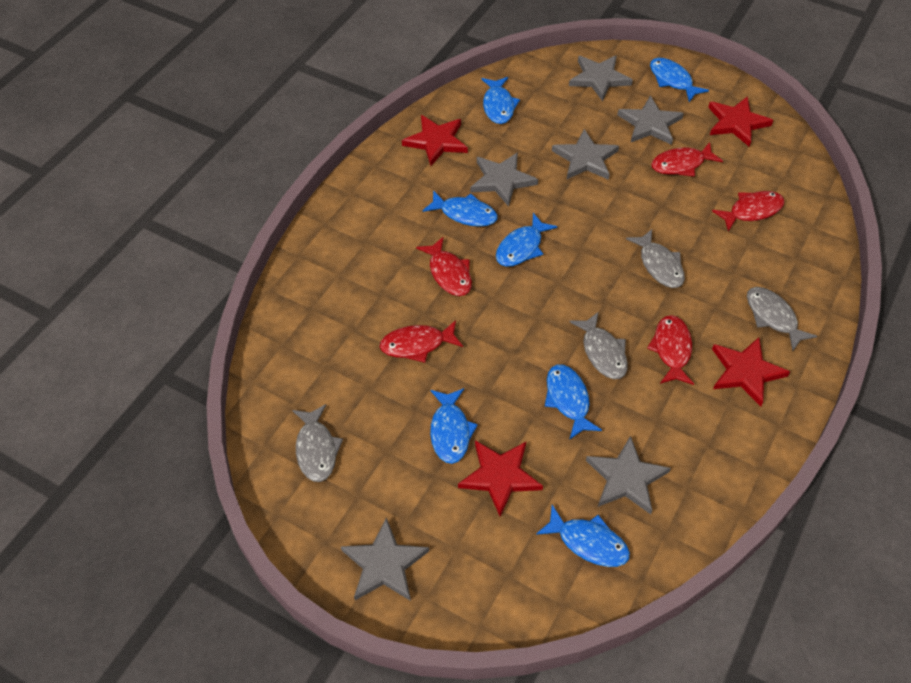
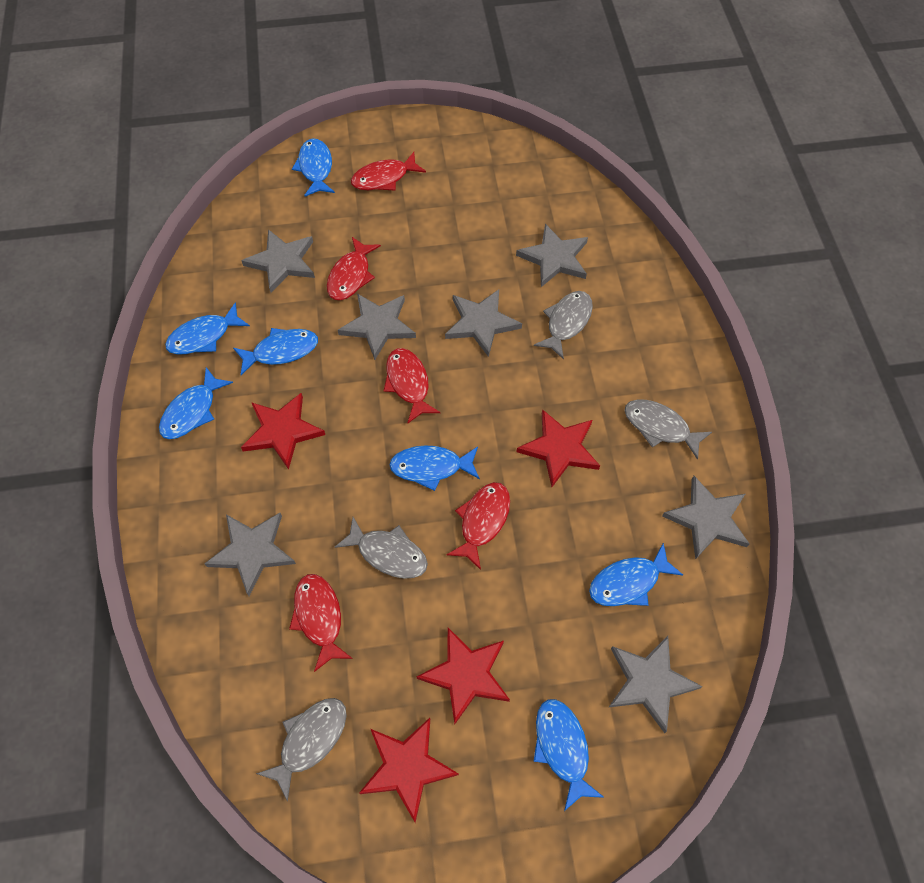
grey star: 6 -> 7

